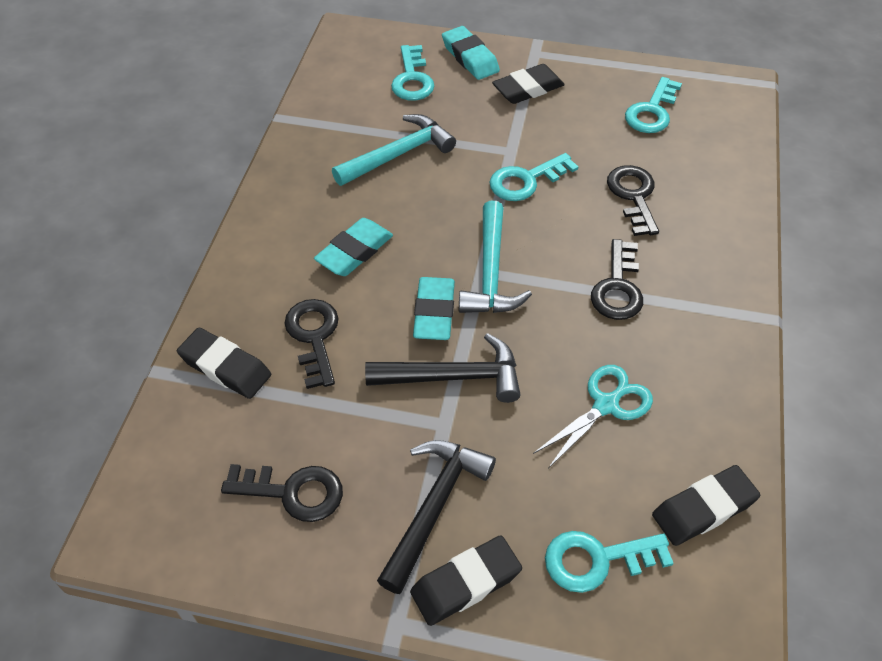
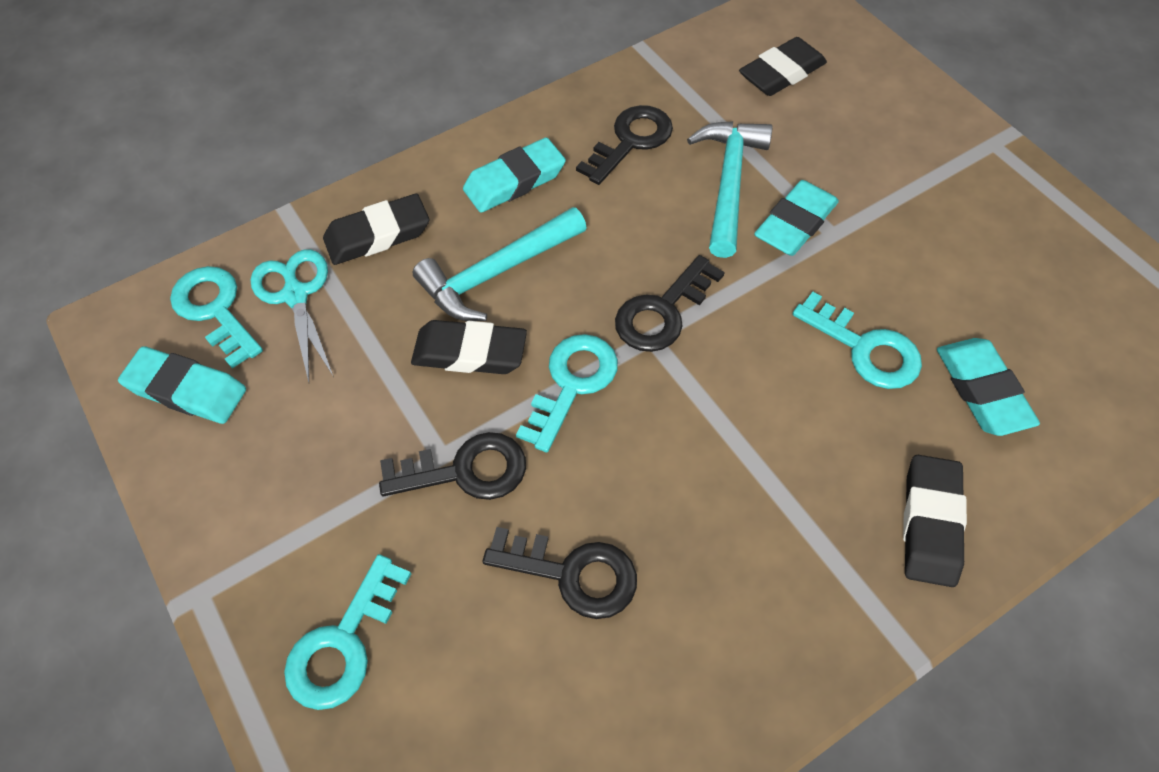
black hammer: 2 -> 0
turquoise eraser: 3 -> 4

